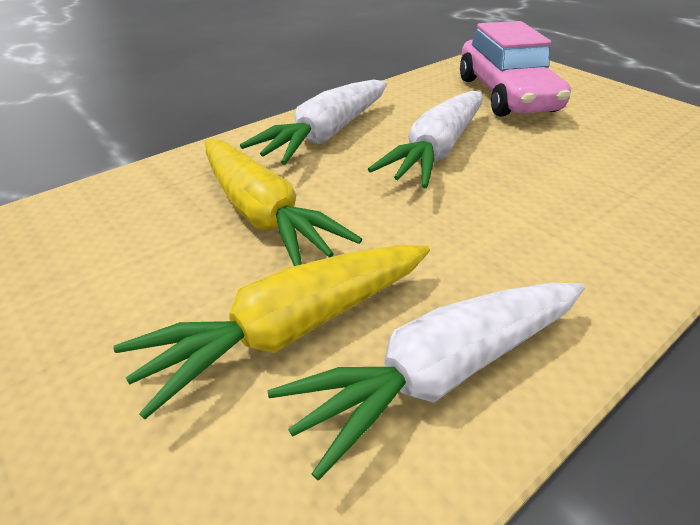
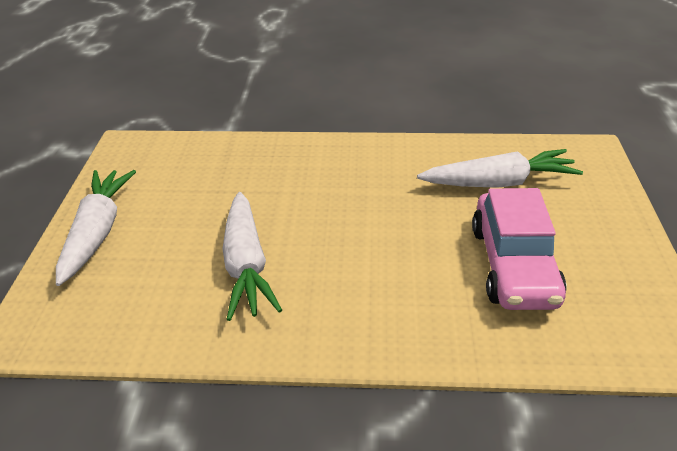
yellow carrot: 2 -> 0

